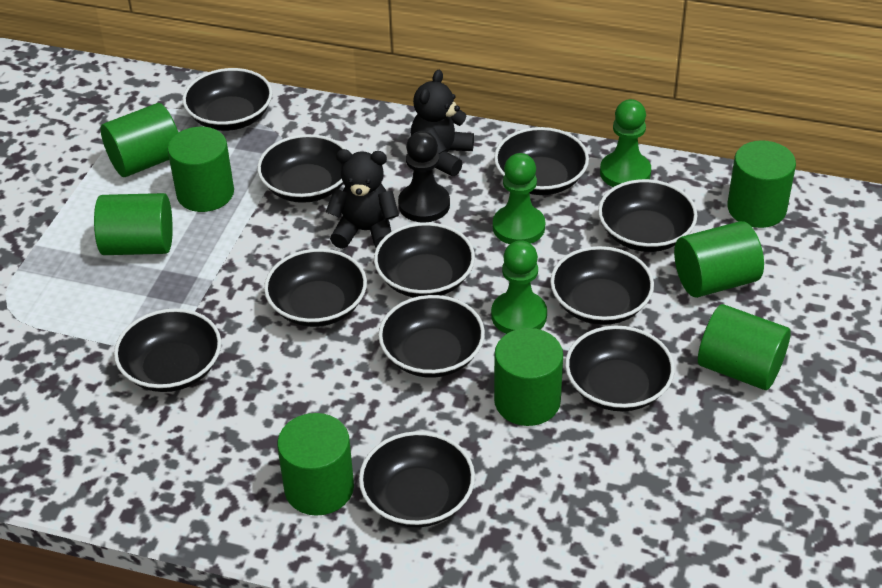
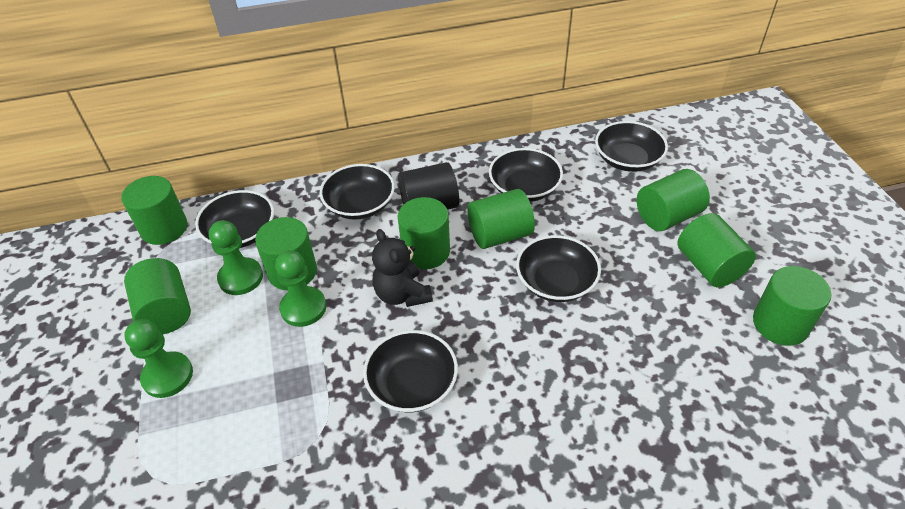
black bowl: 11 -> 6
black cylinder: 0 -> 1
black pawn: 1 -> 0
black teddy bear: 2 -> 1

